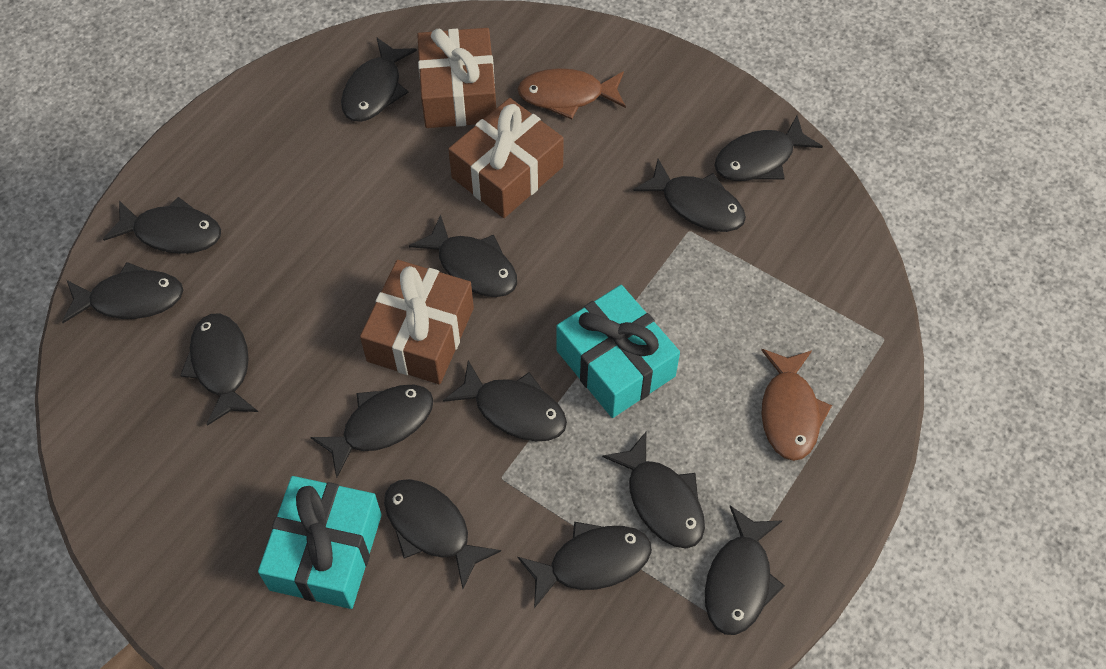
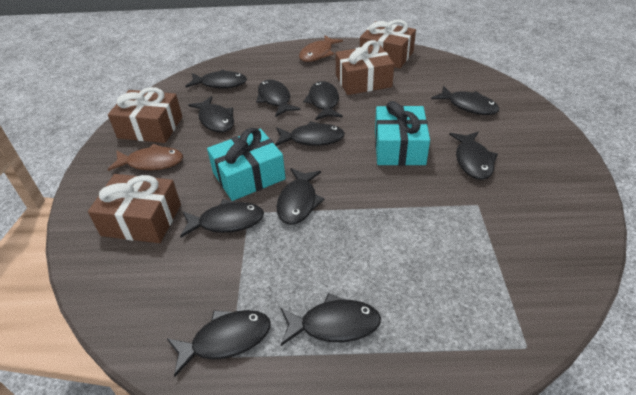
black fish: 13 -> 11
brown gift: 3 -> 4

